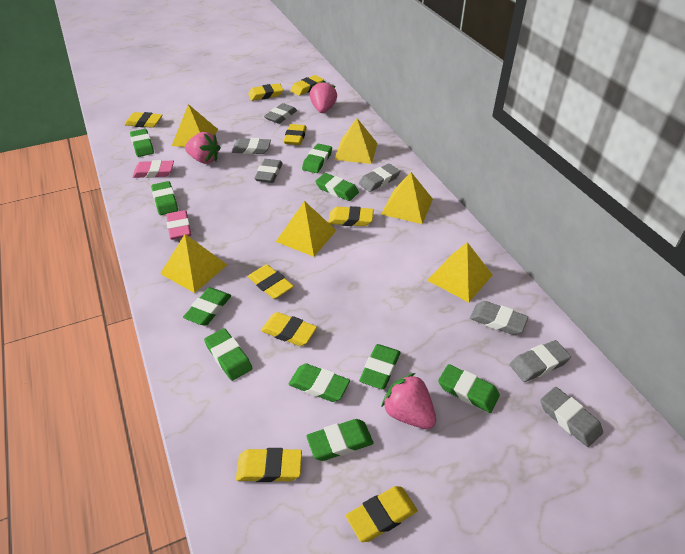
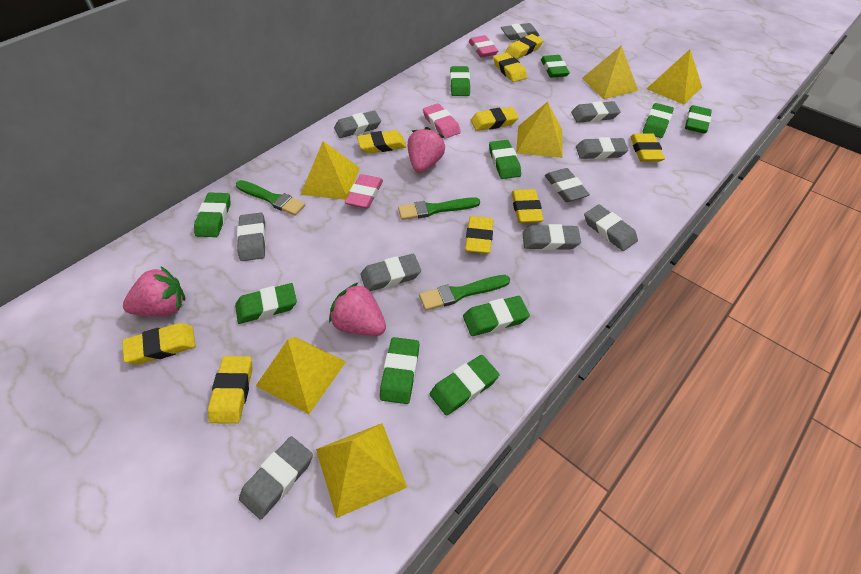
green brush: 0 -> 3
grey eraser: 7 -> 10
pink eraser: 2 -> 3

